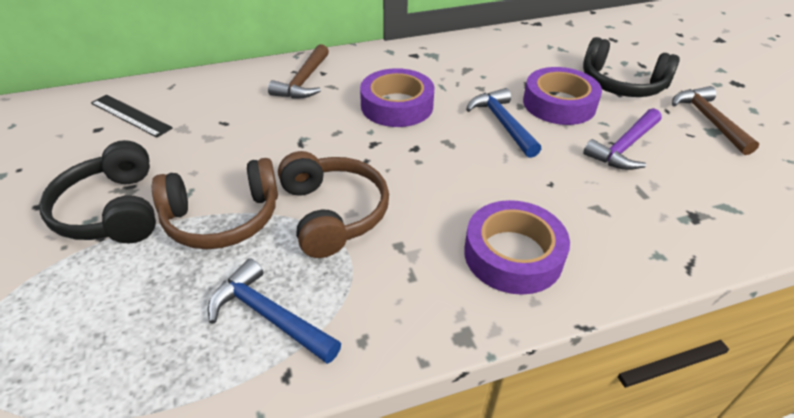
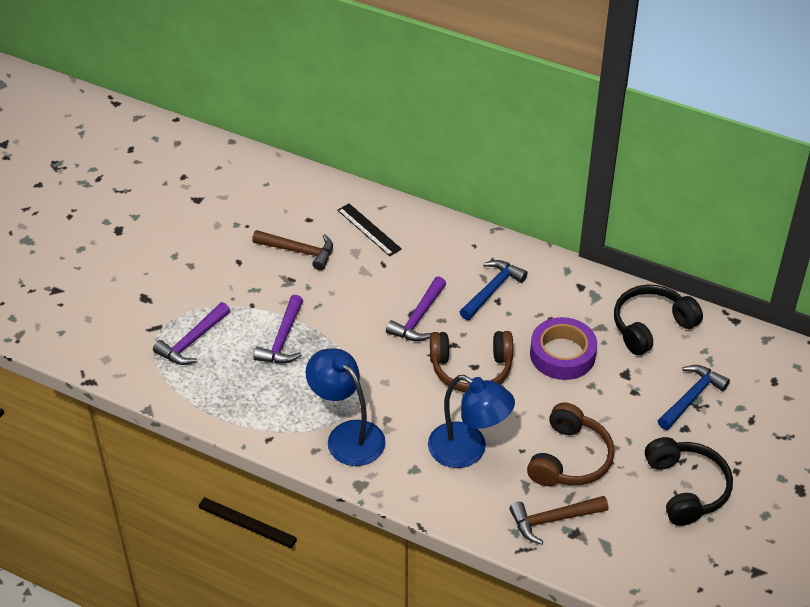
blue lamp: 0 -> 2
purple hammer: 1 -> 3
purple tape: 3 -> 1

